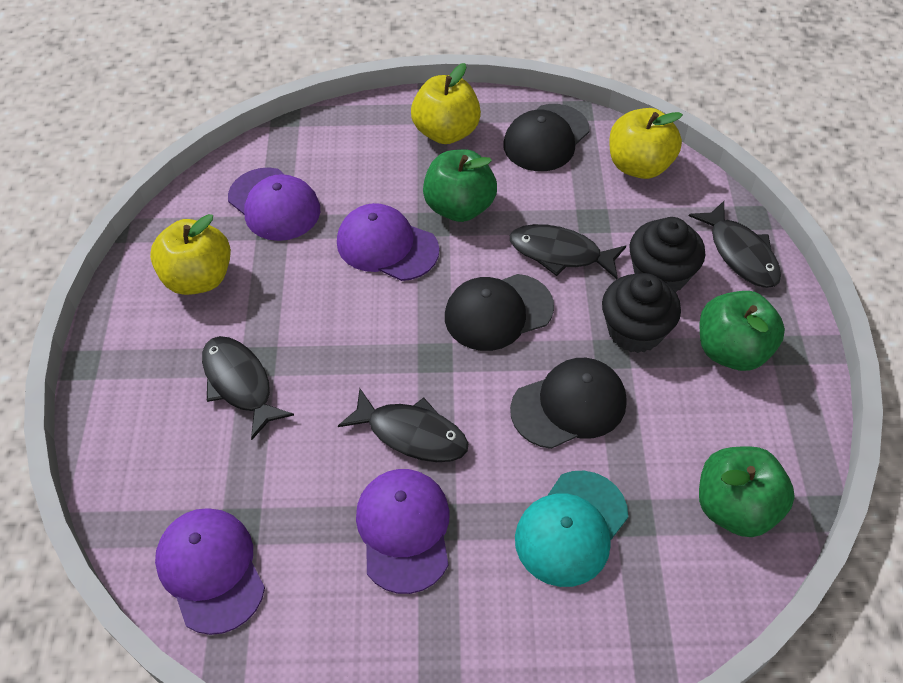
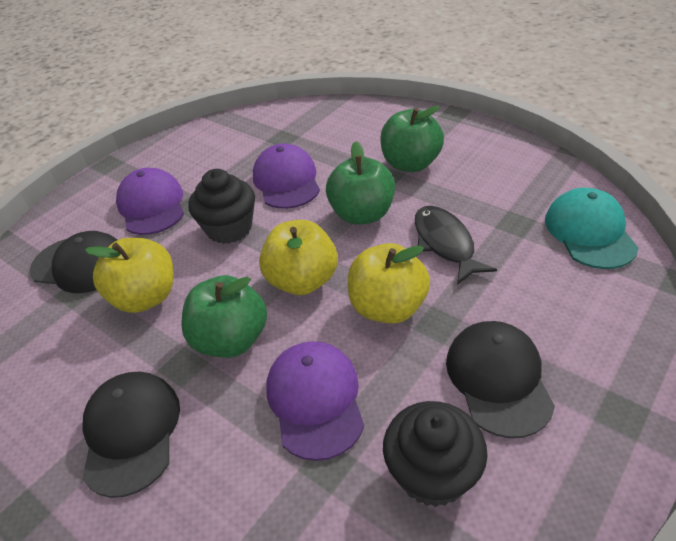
black fish: 4 -> 1
purple cap: 4 -> 3

